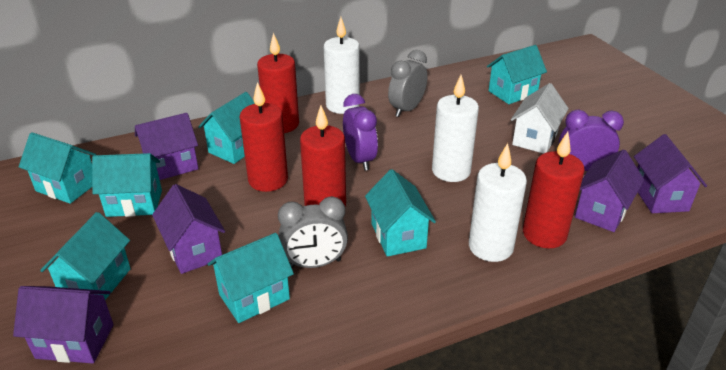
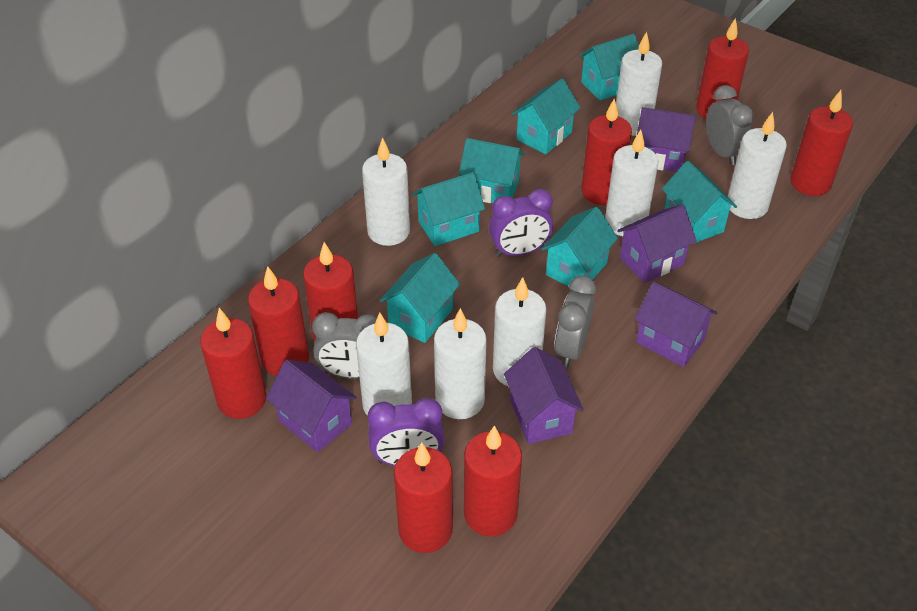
grey clock: 2 -> 3
red candle: 4 -> 8
white candle: 3 -> 7
white house: 1 -> 0

